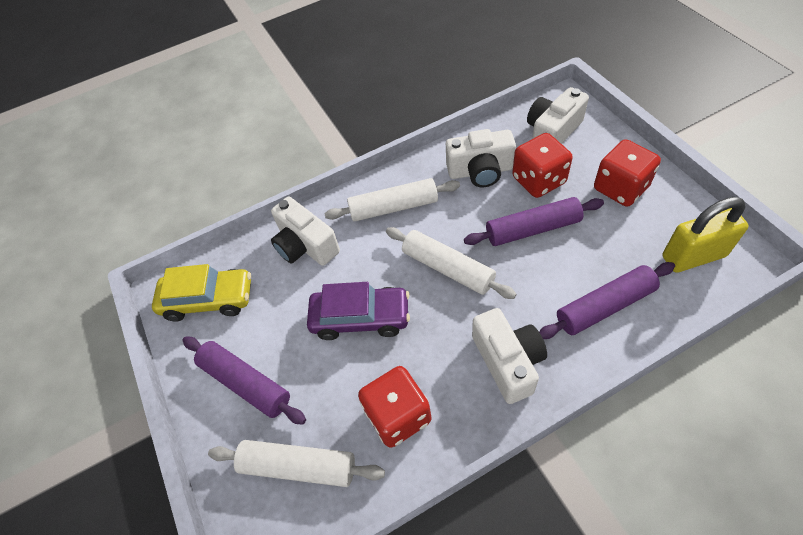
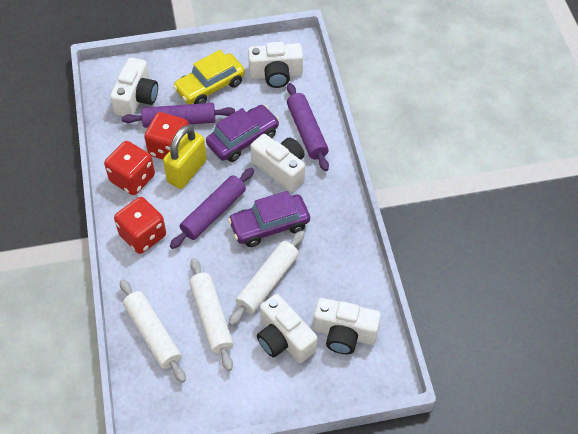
purple car: 1 -> 2
white camera: 4 -> 5

